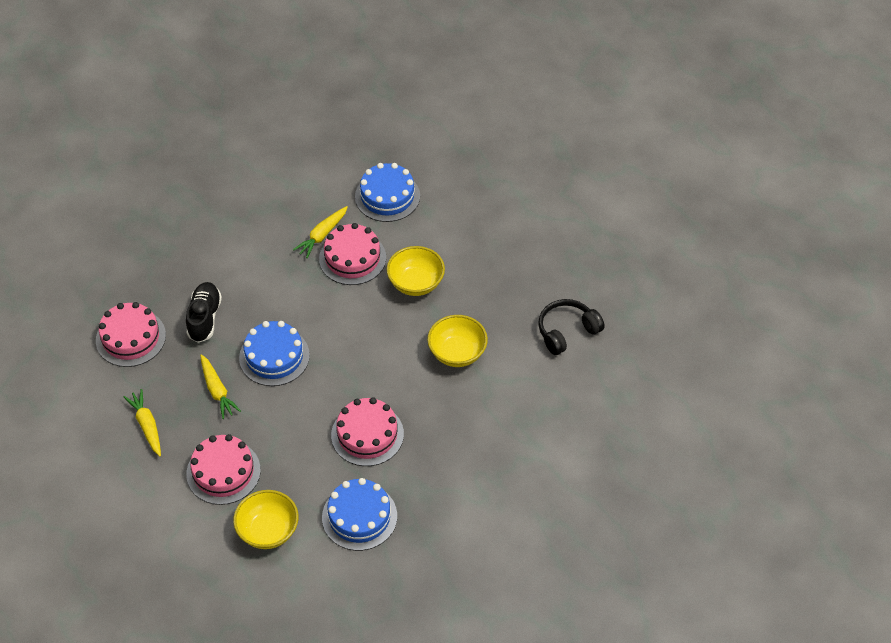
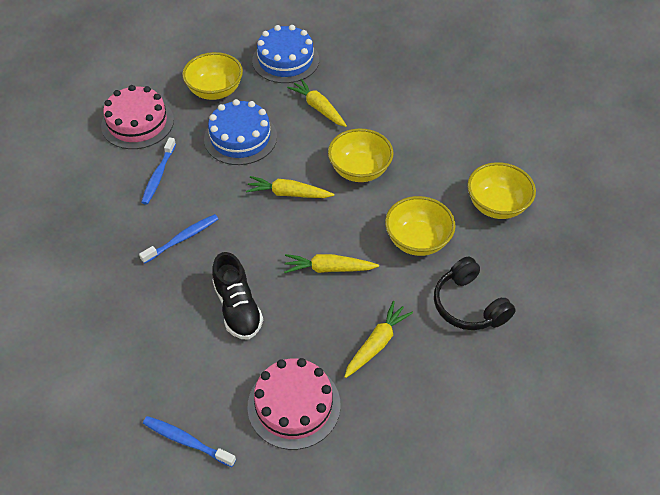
blue cake: 3 -> 2
blue toothbrush: 0 -> 3
pink cake: 4 -> 2
yellow bowl: 3 -> 4
yellow carrot: 3 -> 4

